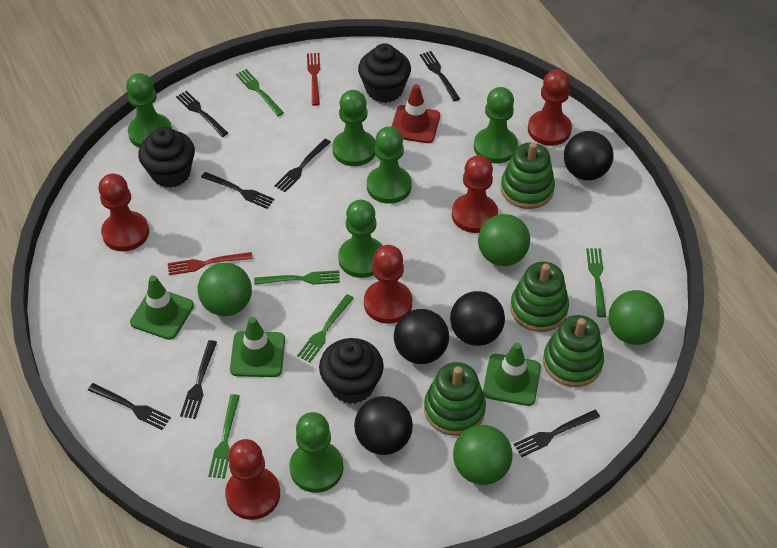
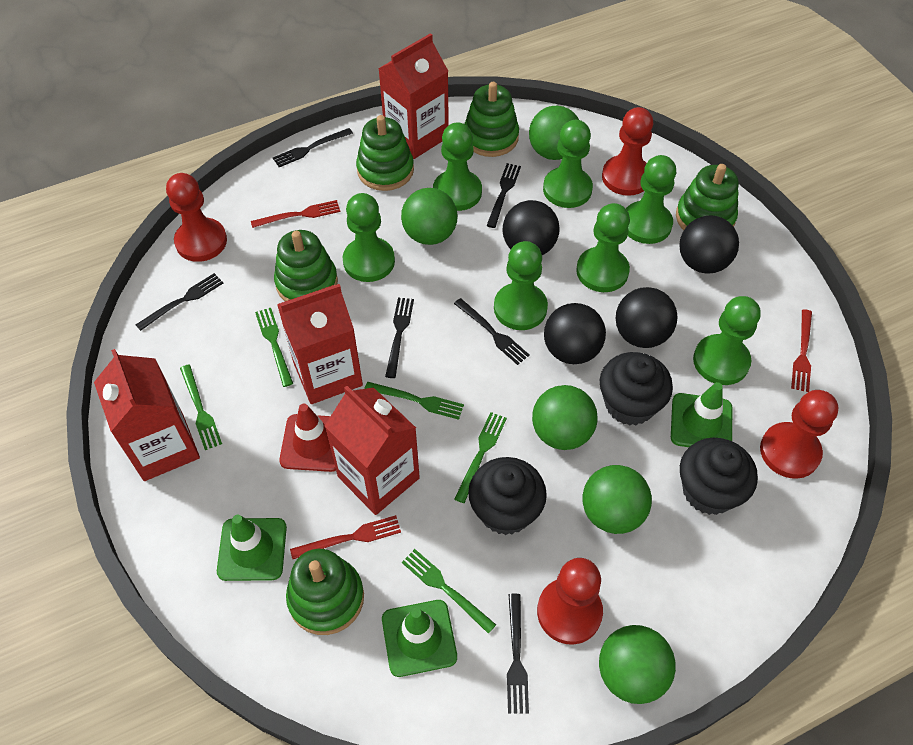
black fork: 7 -> 6
green ball: 4 -> 5
green pawn: 6 -> 7
green stacking toy: 4 -> 5
red carton: 0 -> 4
red fork: 2 -> 3
red pawn: 5 -> 4

